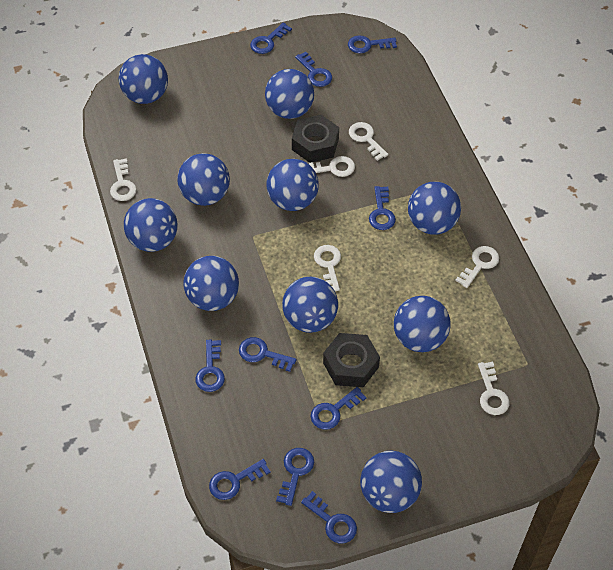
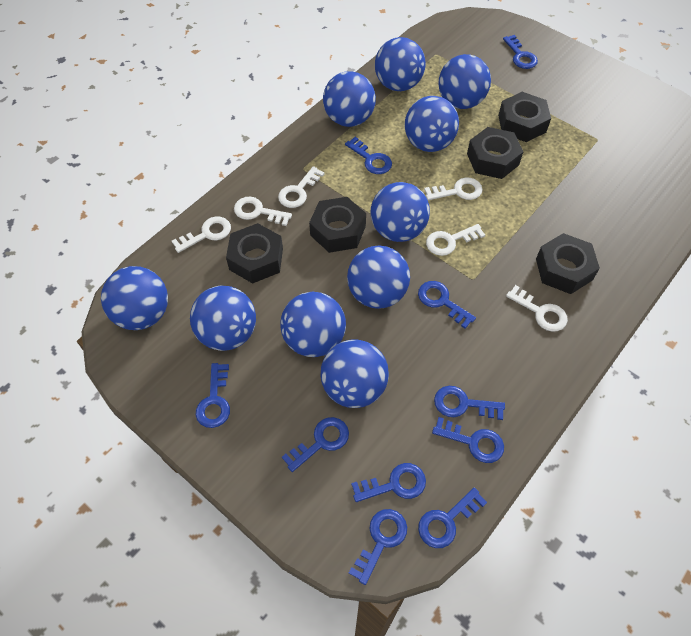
black nut: 2 -> 5

